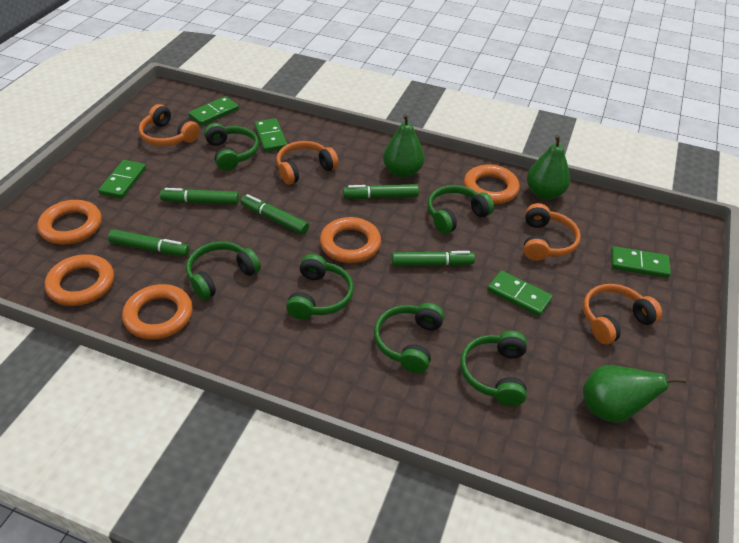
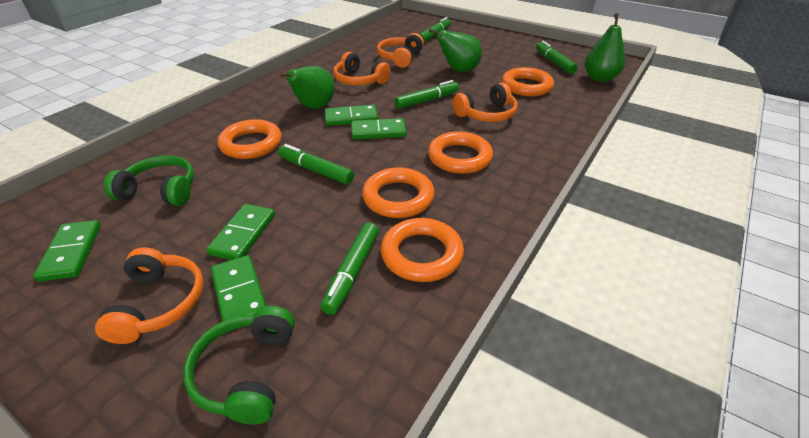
green headphones: 6 -> 2

